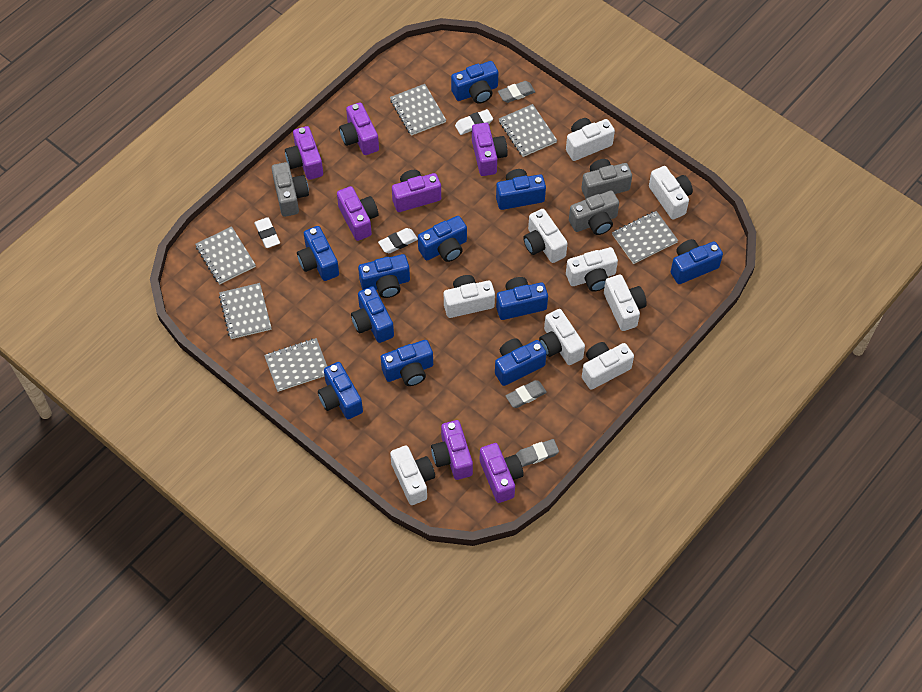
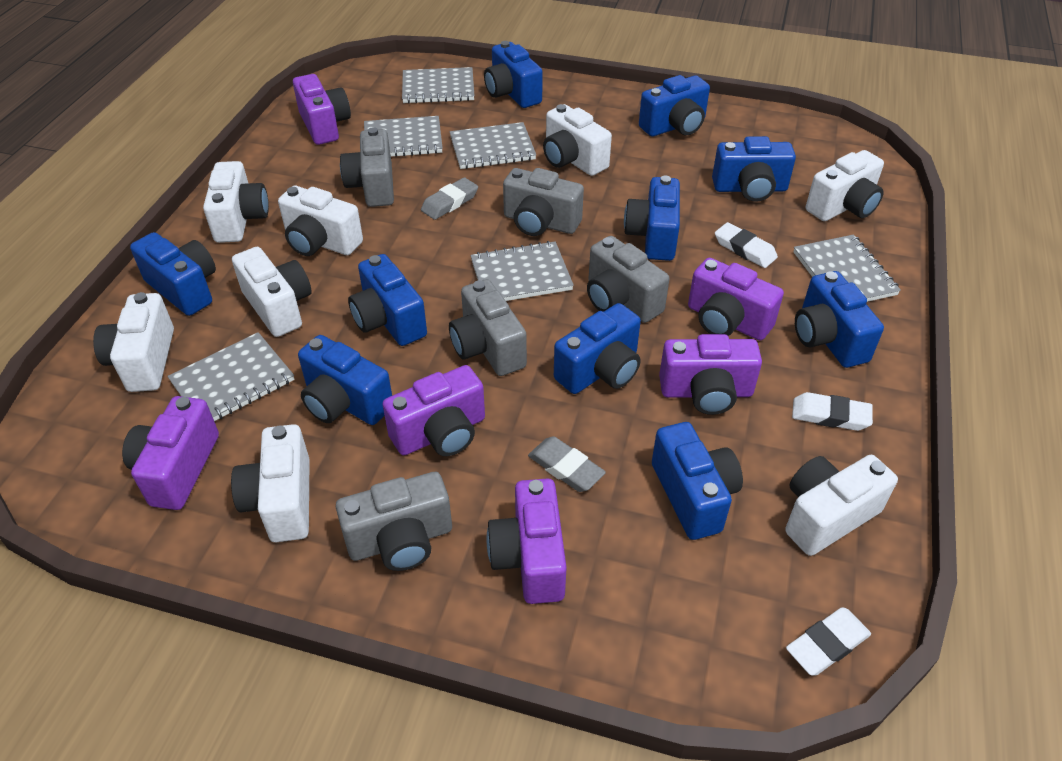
blue camera: 11 -> 10
grey camera: 3 -> 5
grey eraser: 3 -> 2
purple camera: 7 -> 6
white camera: 9 -> 8

